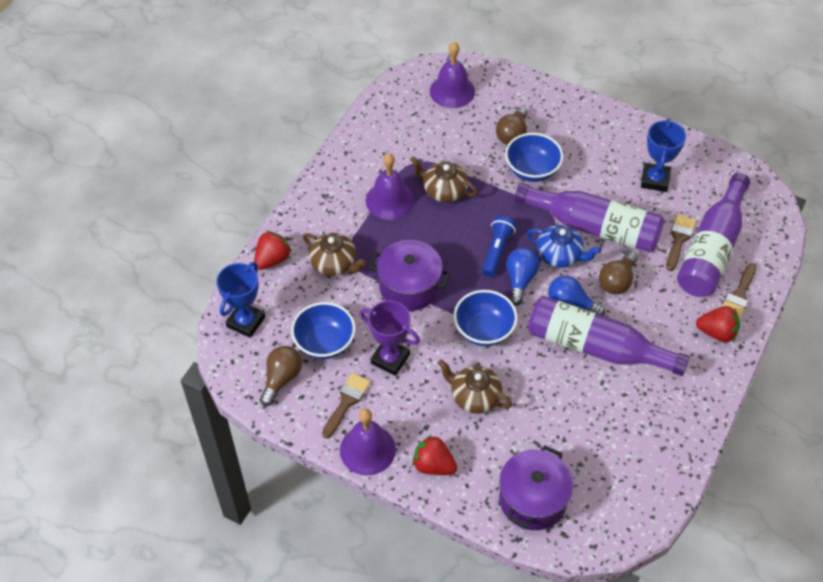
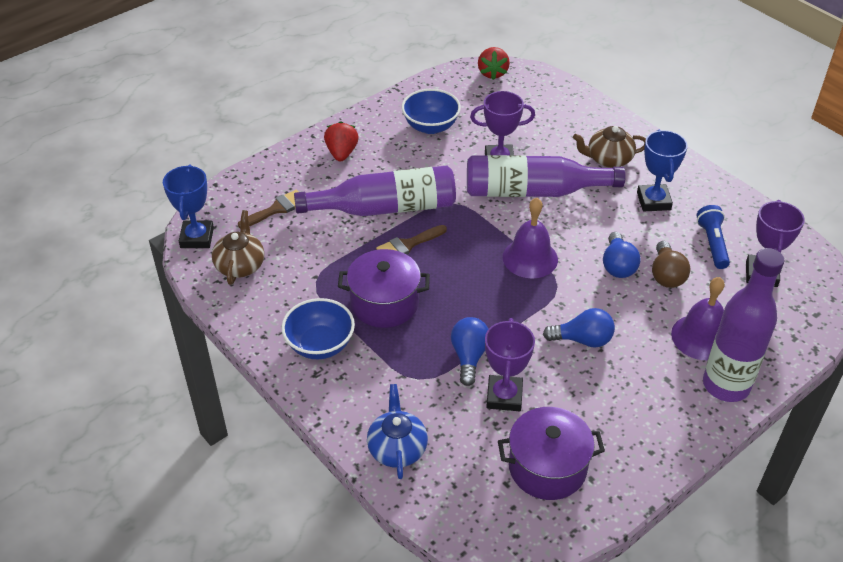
blue bowl: 3 -> 2
blue light bulb: 2 -> 3
brown brush: 3 -> 2
brown light bulb: 3 -> 1
brown teapot: 3 -> 2
purple bell: 3 -> 2
purple trophy: 1 -> 3
red strawberry: 3 -> 2

